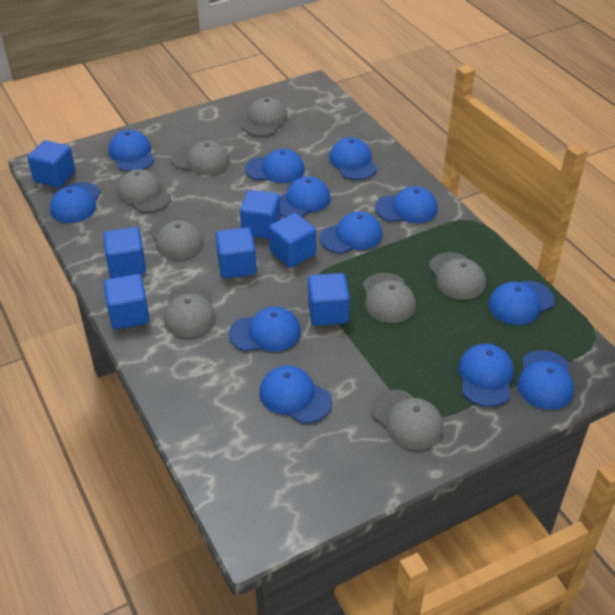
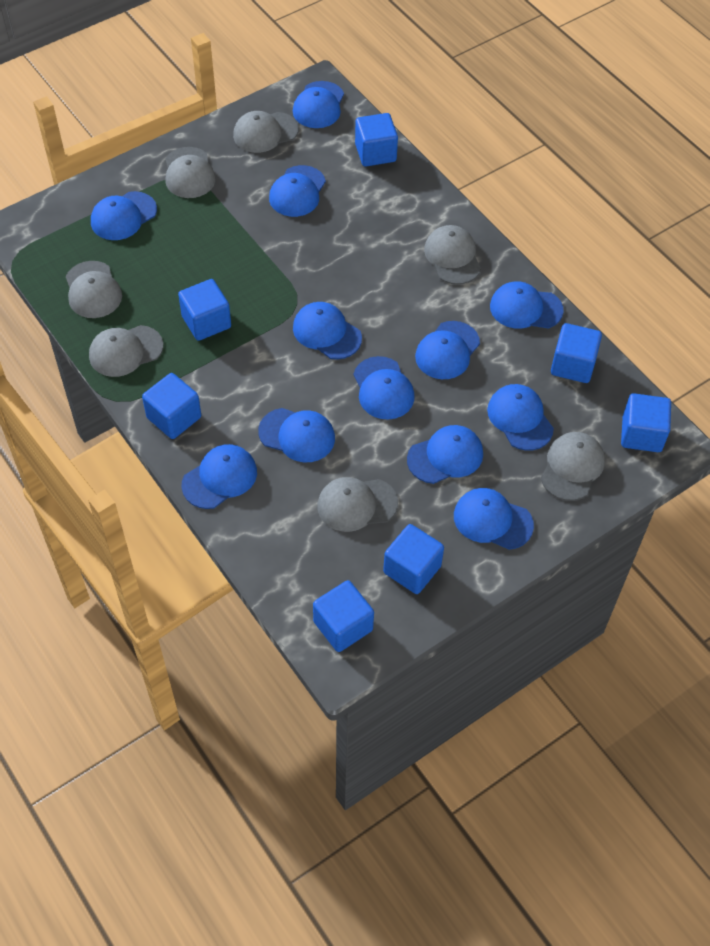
grey cap: 8 -> 7

